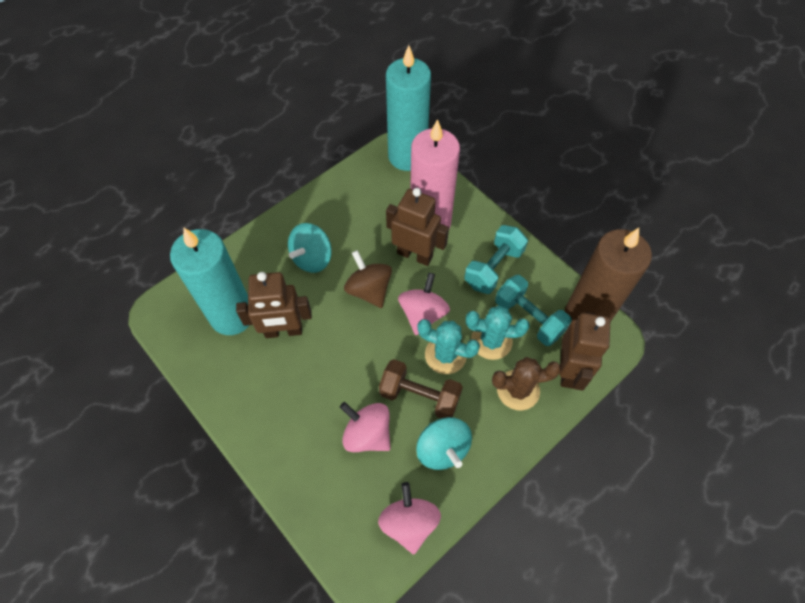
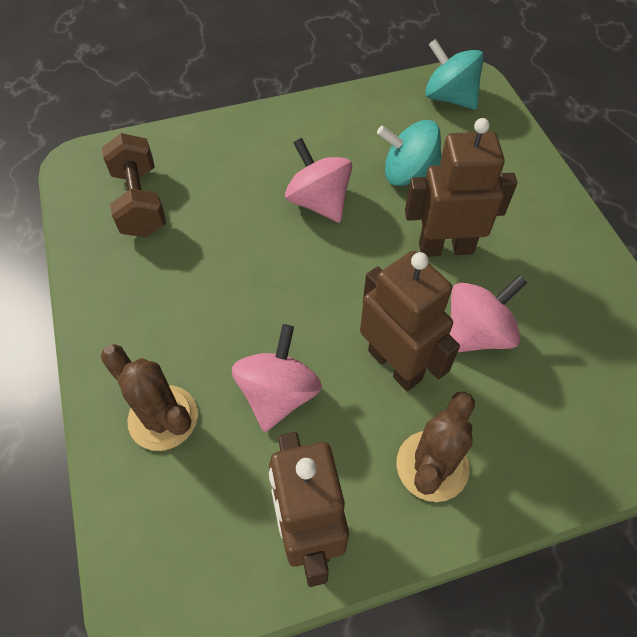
brown cactus: 1 -> 2
brown candle: 1 -> 0
brown spinning top: 1 -> 0
pink candle: 1 -> 0
turquoise cactus: 2 -> 0
turquoise candle: 2 -> 0
turquoise dumbbell: 2 -> 0

